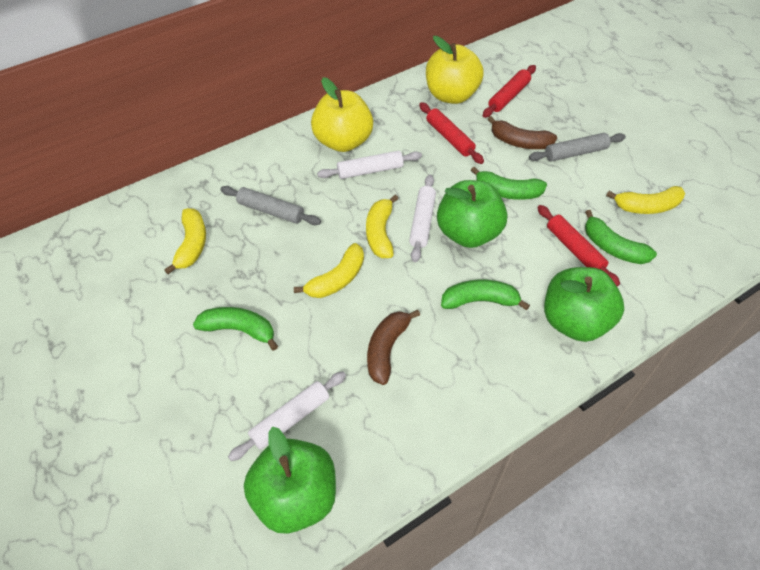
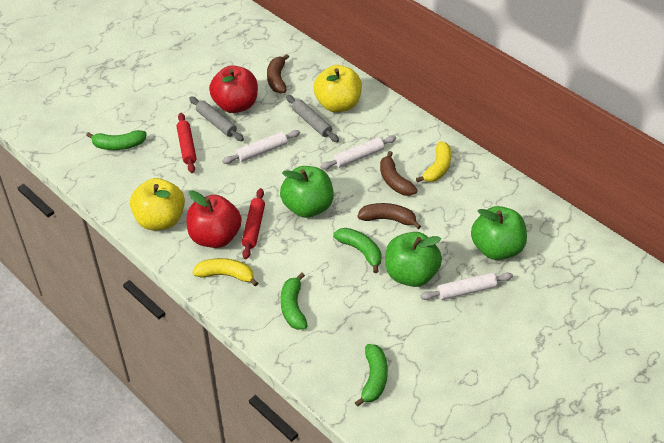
brown banana: 2 -> 3
red apple: 0 -> 2
red rolling pin: 3 -> 2
yellow banana: 4 -> 2

